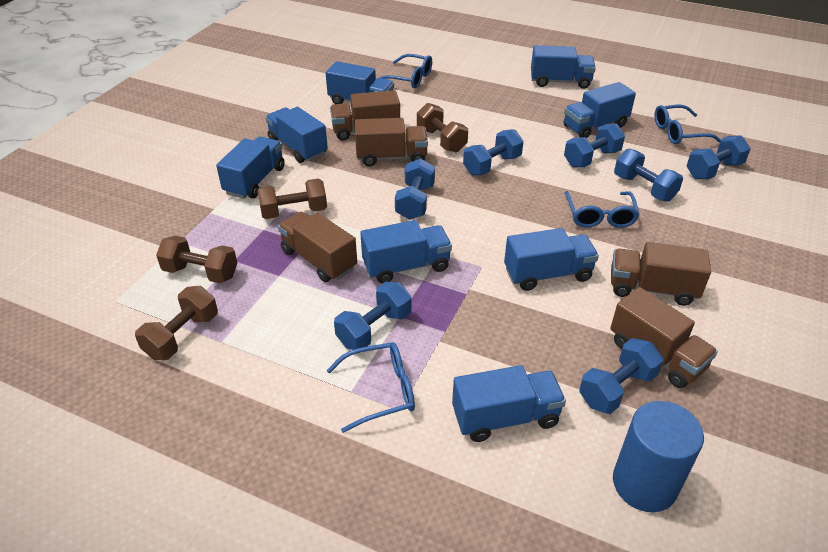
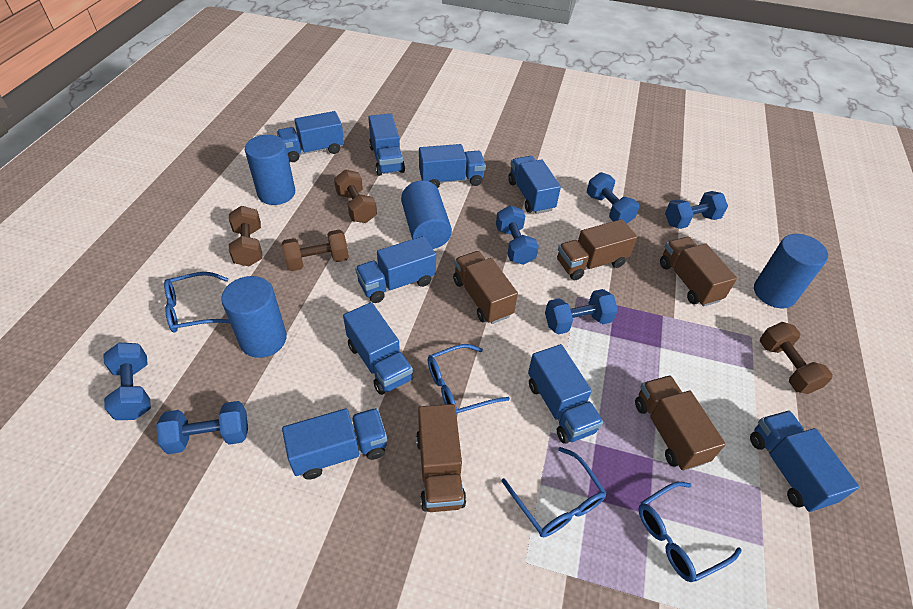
blue cylinder: 1 -> 4
blue dumbbell: 7 -> 6
blue truck: 8 -> 9

